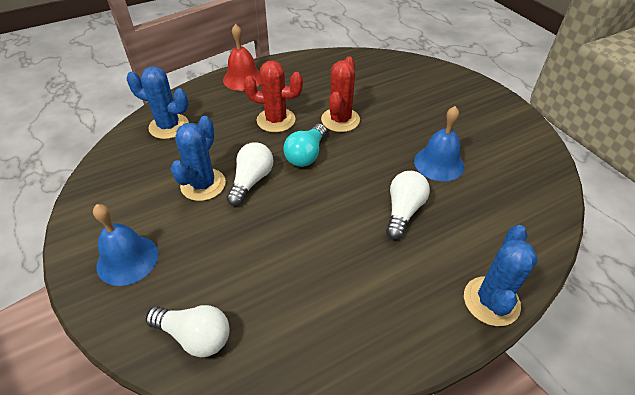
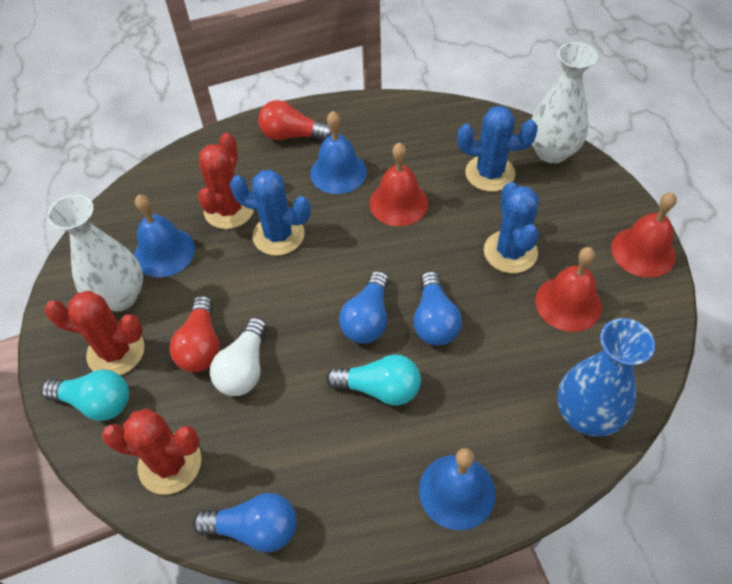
blue bell: 2 -> 3
blue light bulb: 0 -> 3
blue vase: 0 -> 1
red bell: 1 -> 3
red cactus: 2 -> 3
red light bulb: 0 -> 2
turquoise light bulb: 1 -> 2
white light bulb: 3 -> 1
white vase: 0 -> 2

